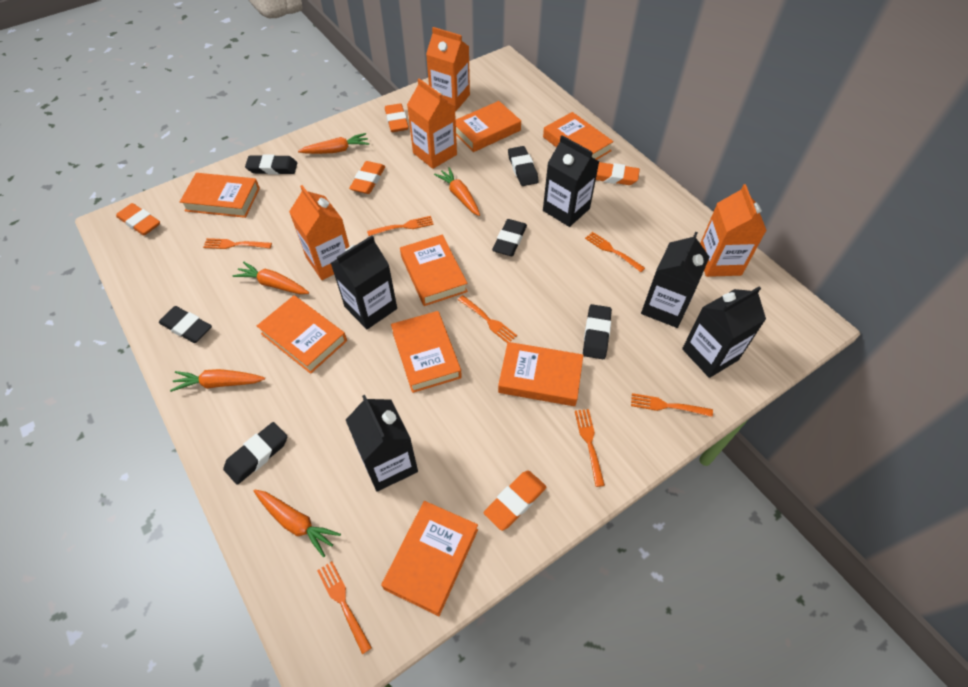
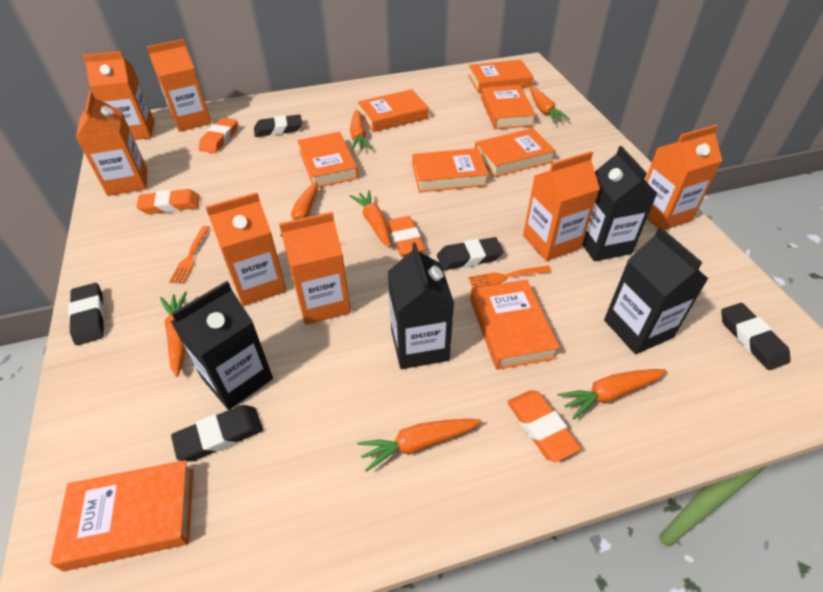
black carton: 5 -> 4
black eraser: 6 -> 5
orange carrot: 5 -> 7
orange carton: 4 -> 7
orange eraser: 5 -> 4
orange fork: 7 -> 2

